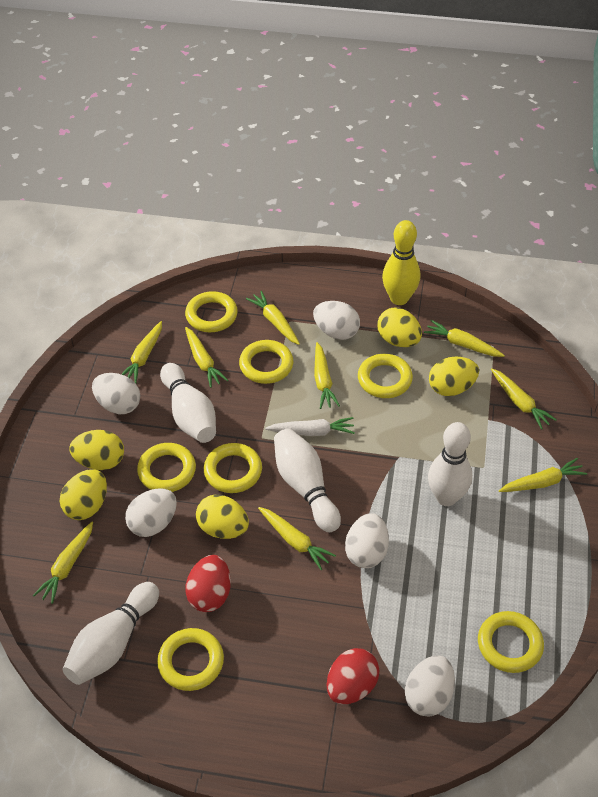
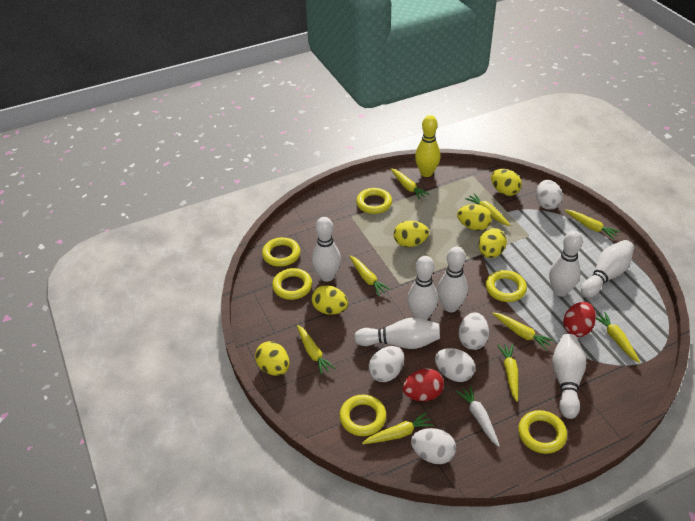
white bowling pin: 4 -> 7
yellow egg: 5 -> 6
yellow ring: 7 -> 6

